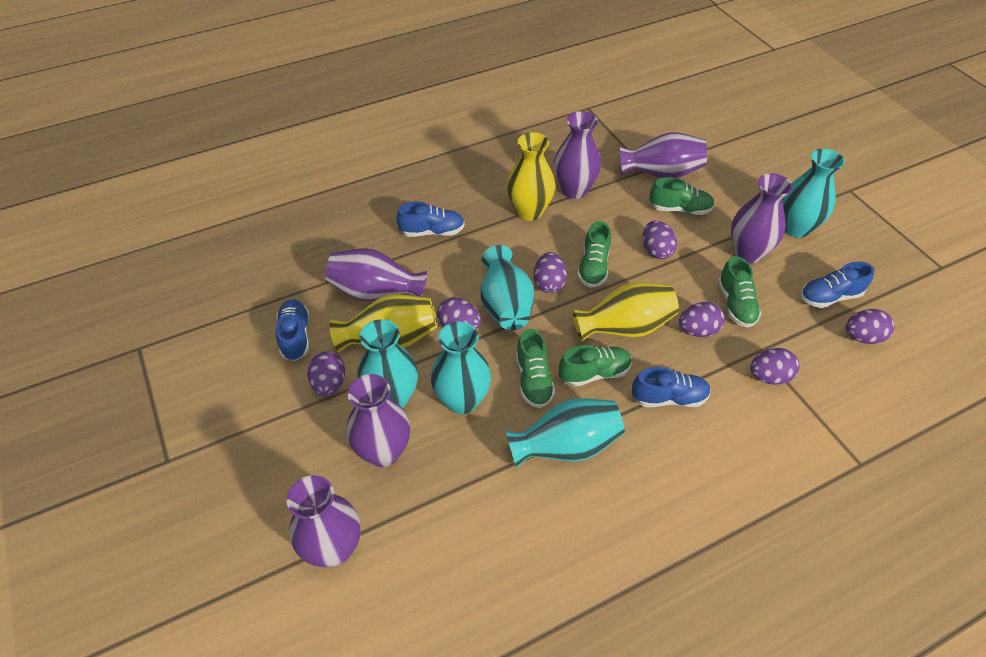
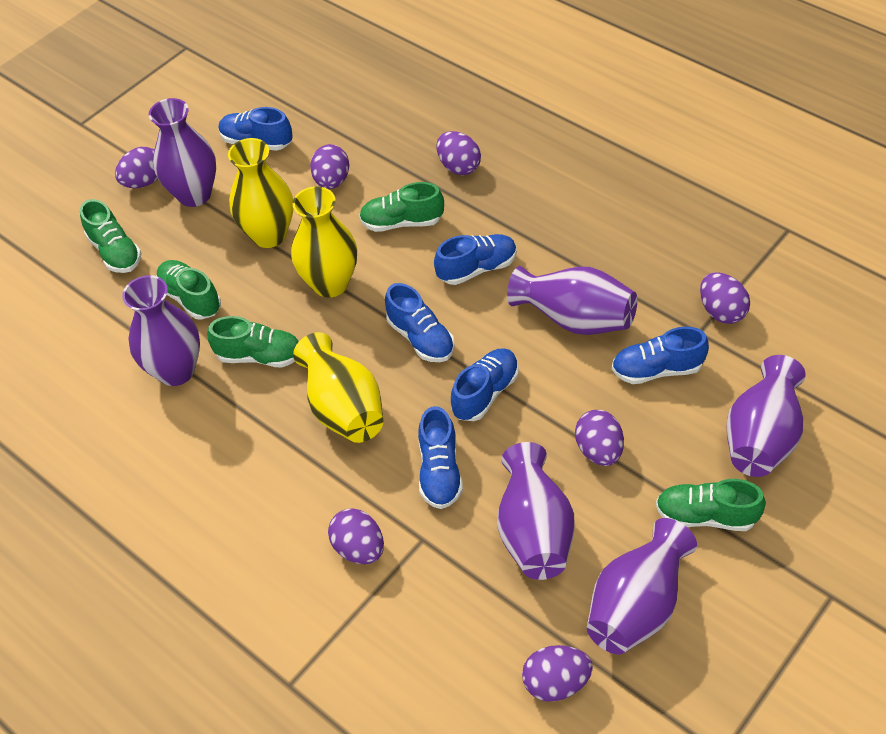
blue shoe: 4 -> 6
turquoise vase: 5 -> 0

